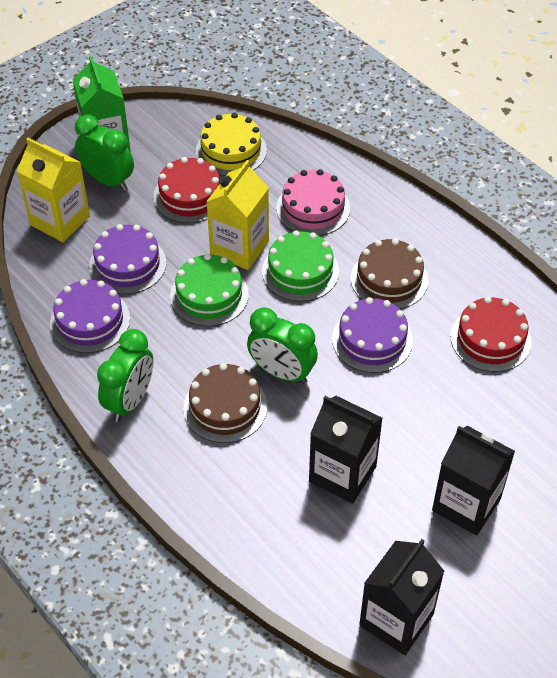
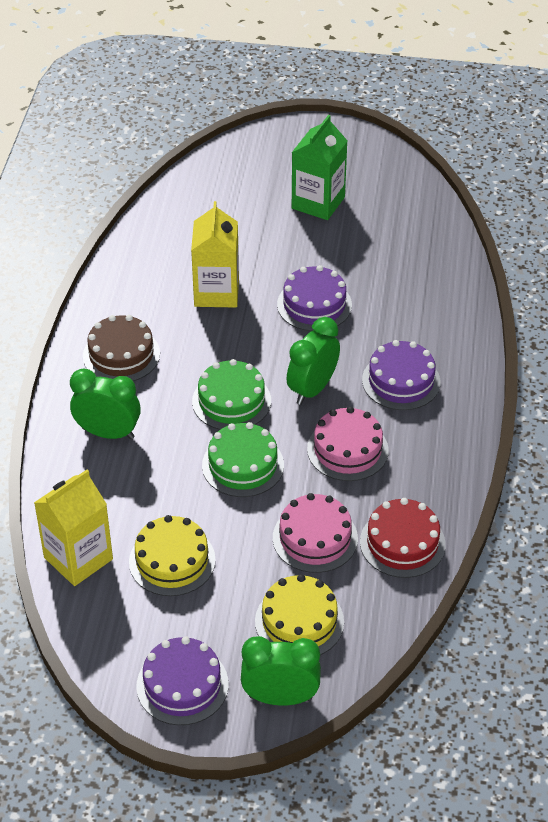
black carton: 3 -> 0
brown cake: 2 -> 1
pink cake: 1 -> 2
red cake: 2 -> 1
yellow cake: 1 -> 2

